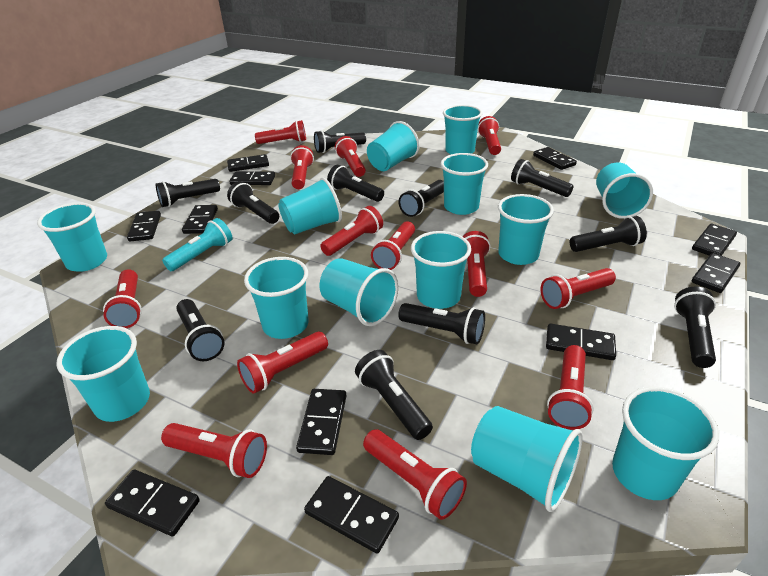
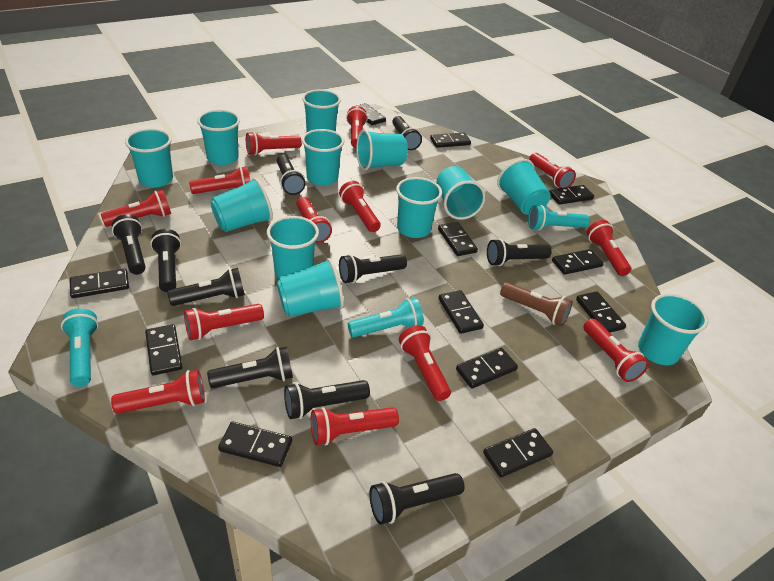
black domino: 11 -> 12
black flashlight: 11 -> 10
brown flashlight: 0 -> 1
turquoise cup: 13 -> 12
turquoise flashlight: 1 -> 3

